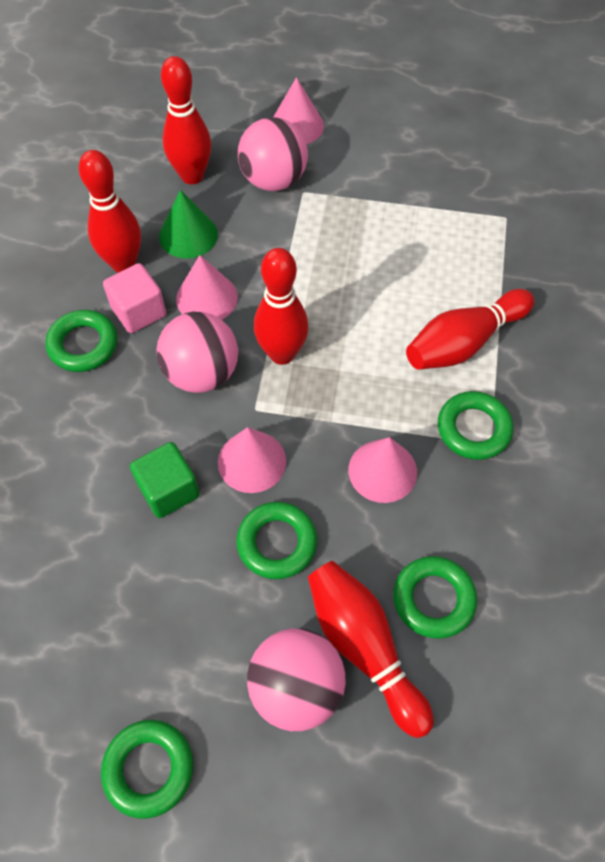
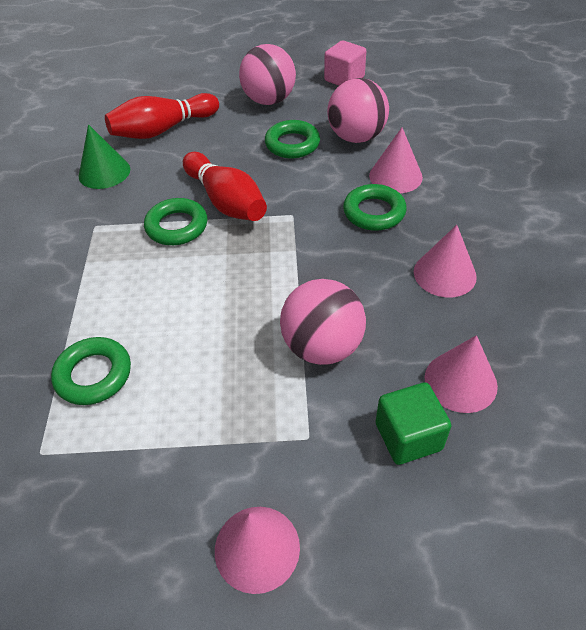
green ring: 5 -> 4
red bowling pin: 5 -> 2

